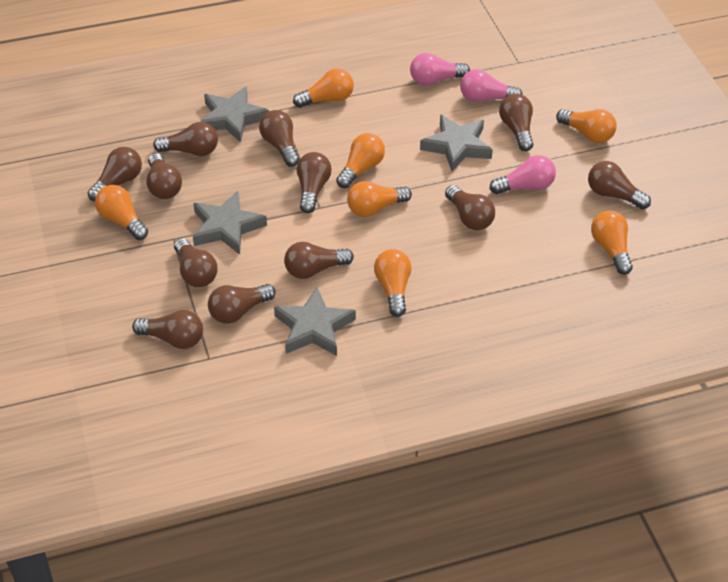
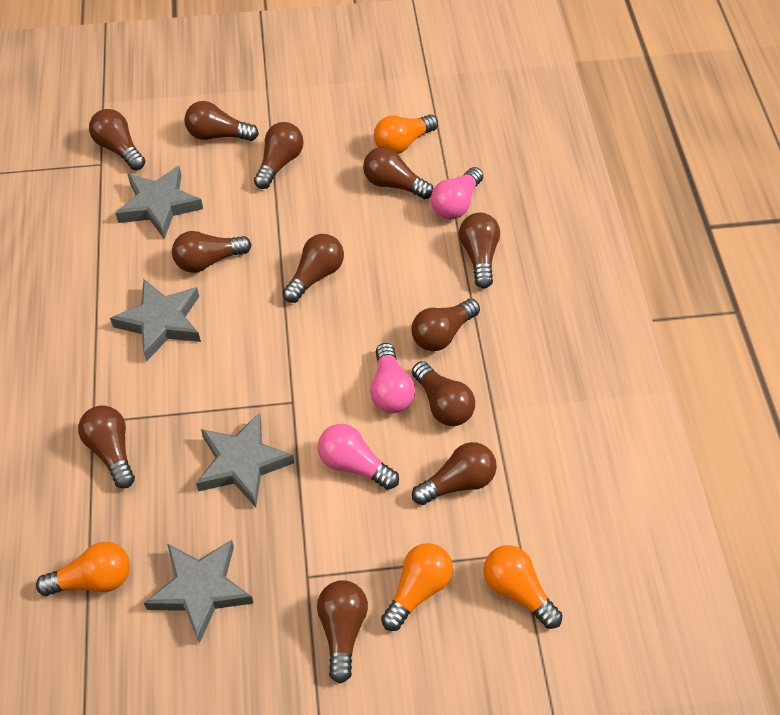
orange light bulb: 7 -> 4

